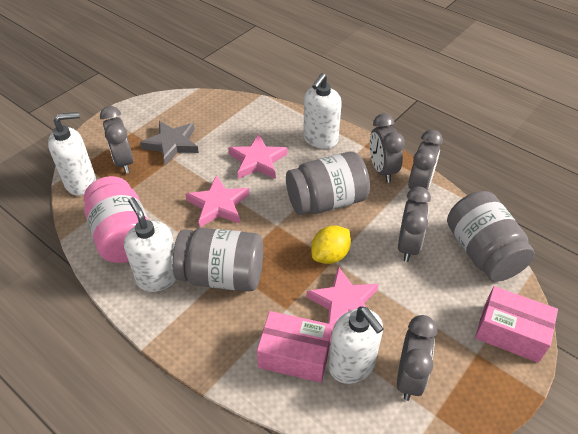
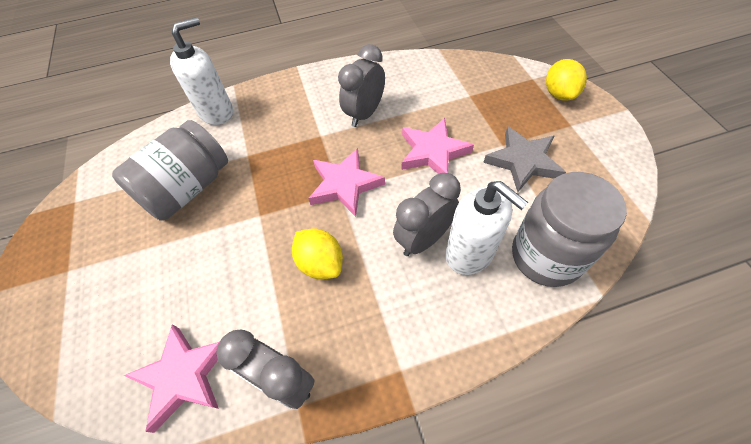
grey clock: 5 -> 3
grey jar: 3 -> 2
pink box: 2 -> 0
pink jar: 1 -> 0
white soap dispenser: 4 -> 2
yellow lemon: 1 -> 2

